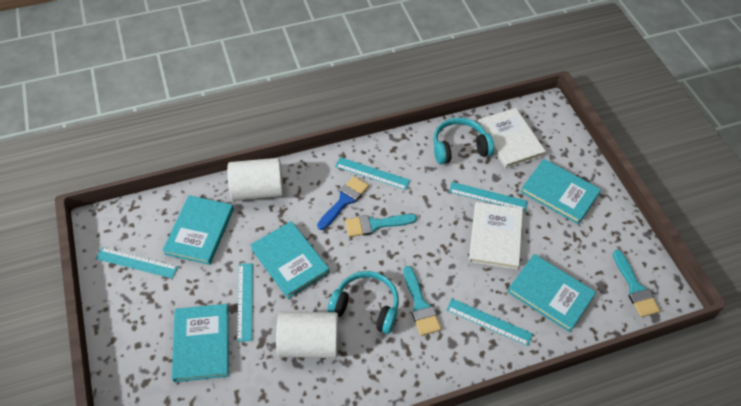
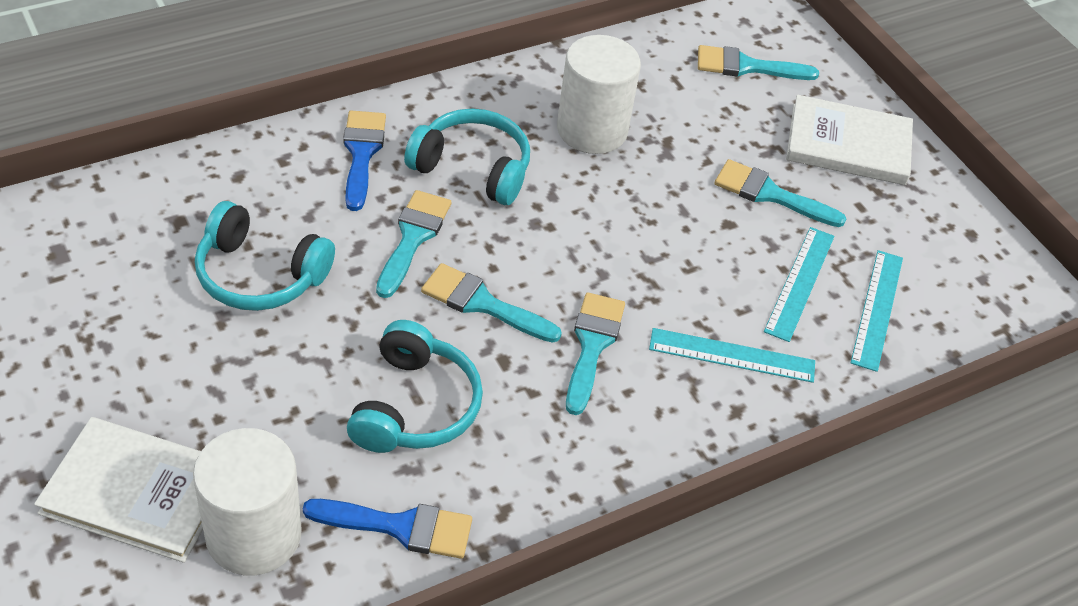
blue brush: 1 -> 2
turquoise book: 5 -> 0
turquoise brush: 3 -> 5
turquoise headphones: 2 -> 3
turquoise ruler: 5 -> 3

